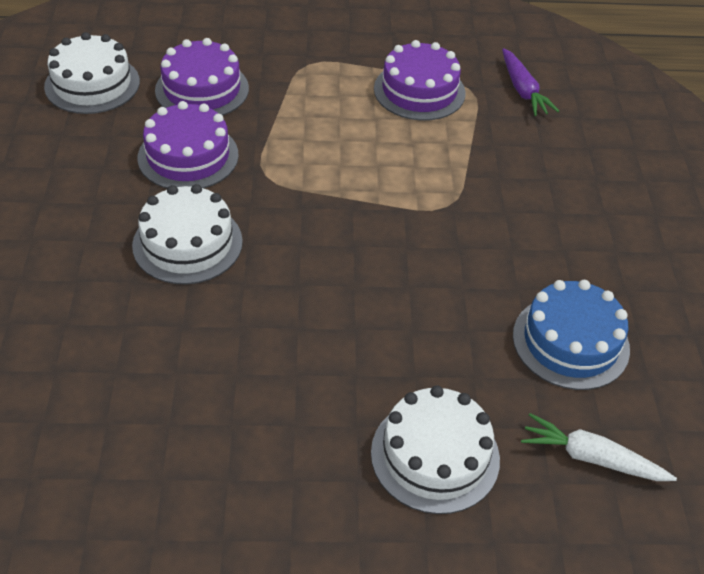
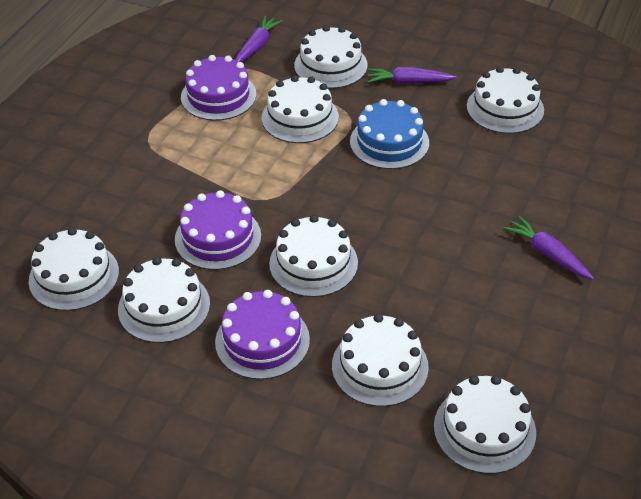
purple carrot: 1 -> 3
white cake: 3 -> 8
white carrot: 1 -> 0

